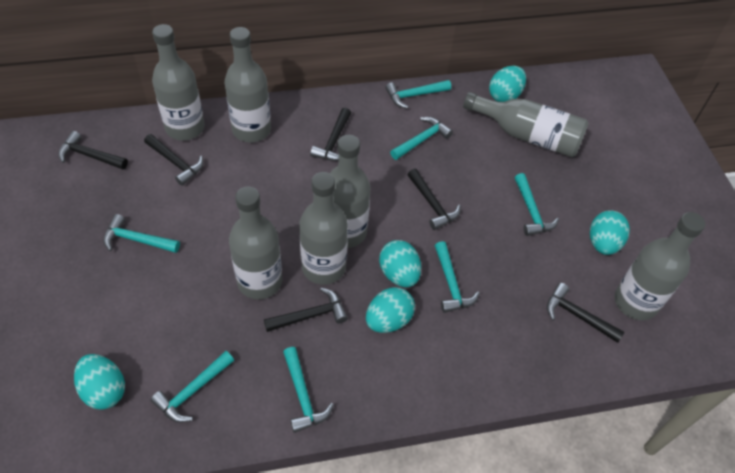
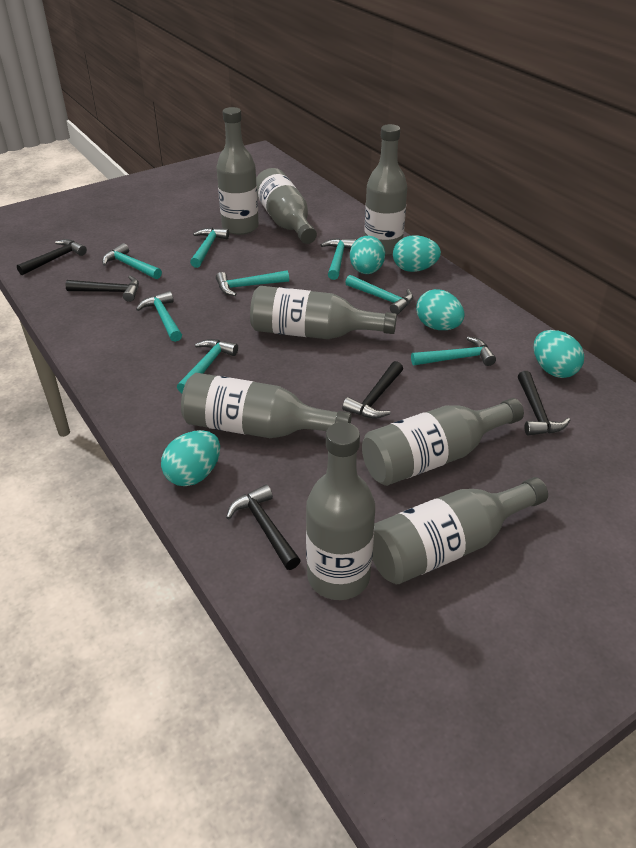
black hammer: 6 -> 5
grey bottle: 7 -> 8
turquoise hammer: 7 -> 8

